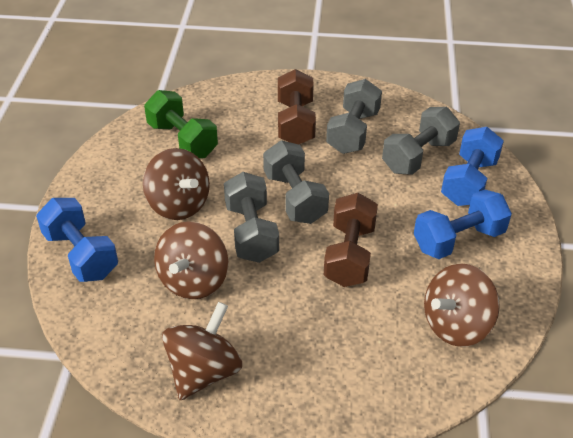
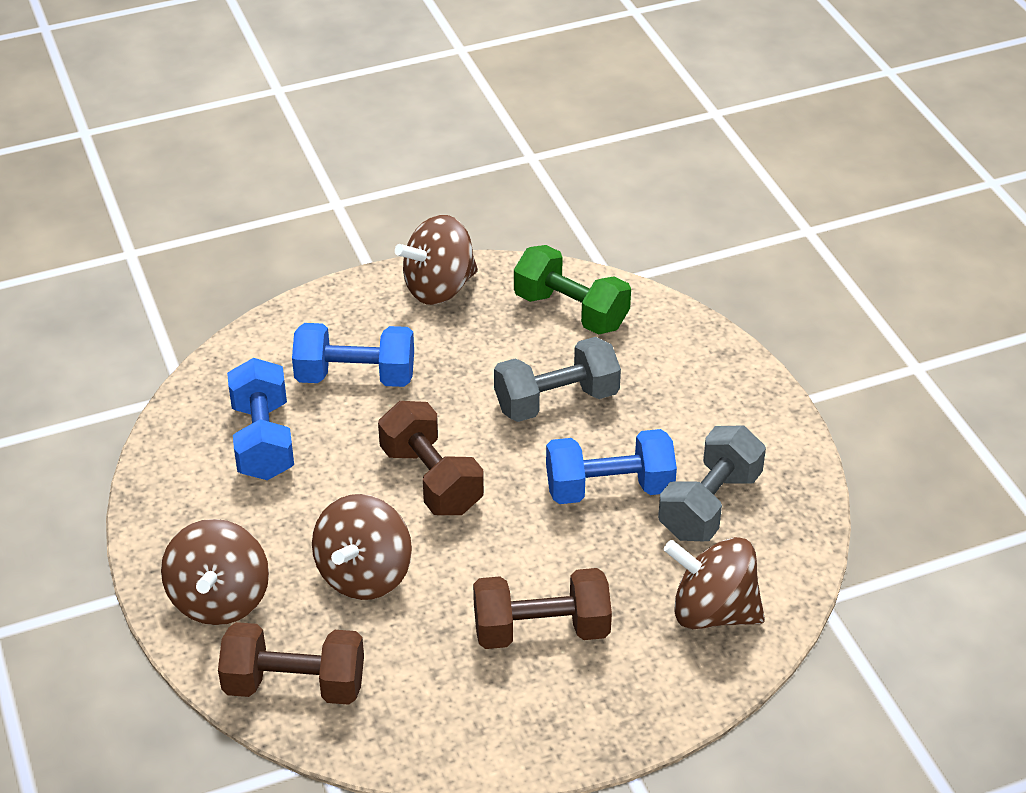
brown dumbbell: 2 -> 3
grey dumbbell: 4 -> 2

